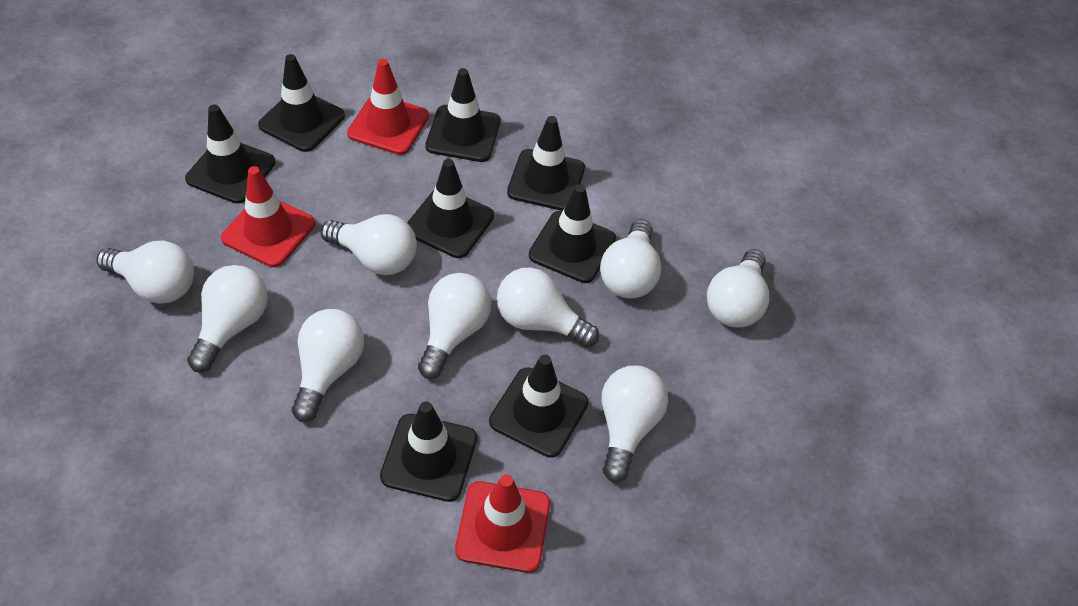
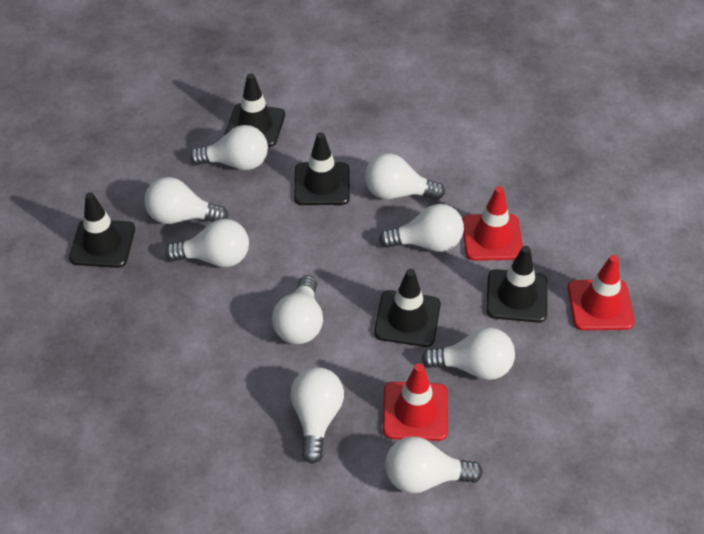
black traffic cone: 8 -> 5

